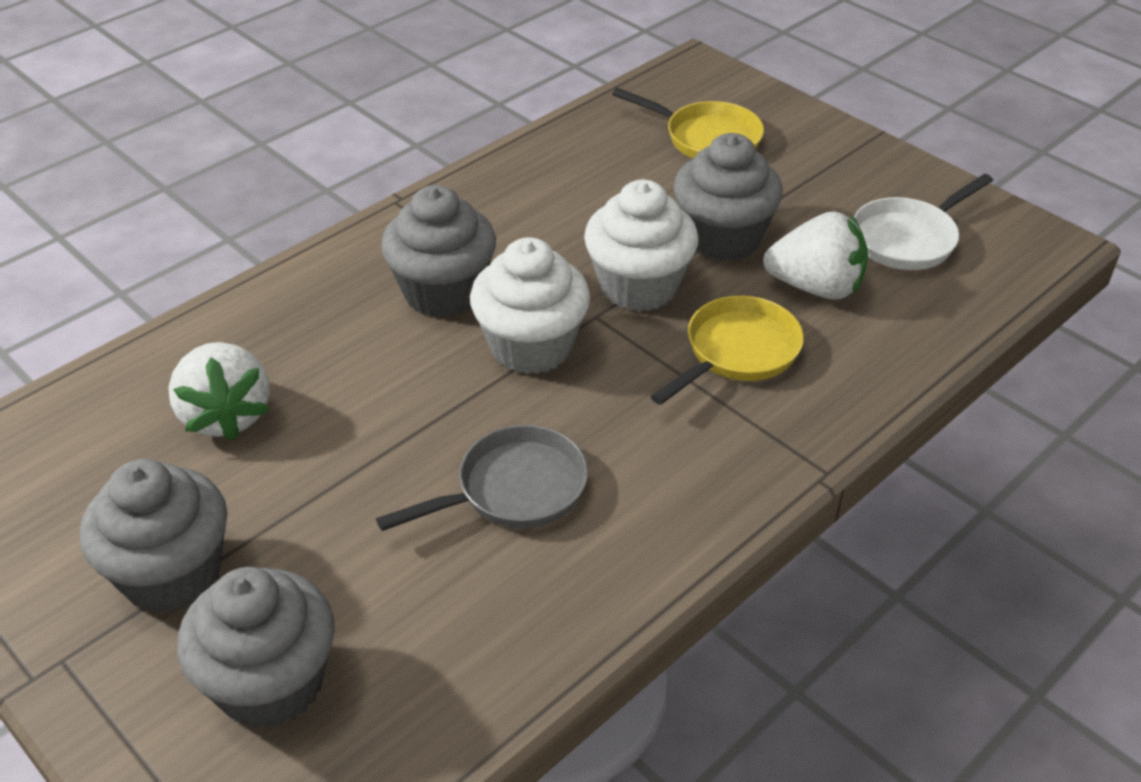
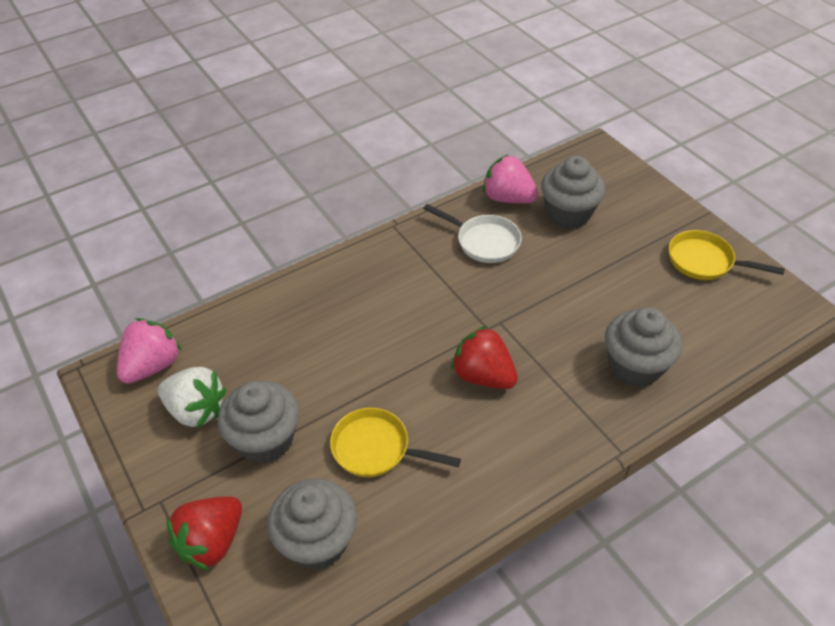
grey pan: 1 -> 0
pink strawberry: 0 -> 2
red strawberry: 0 -> 2
white cupcake: 2 -> 0
white strawberry: 2 -> 1

